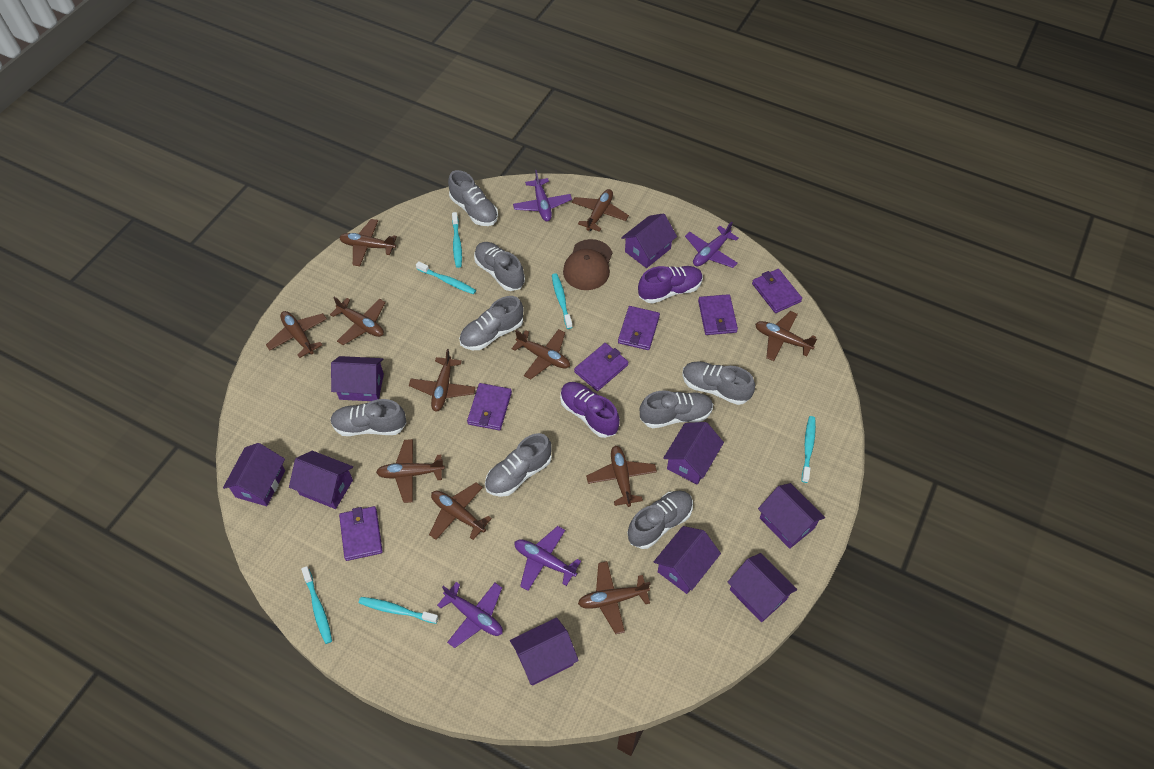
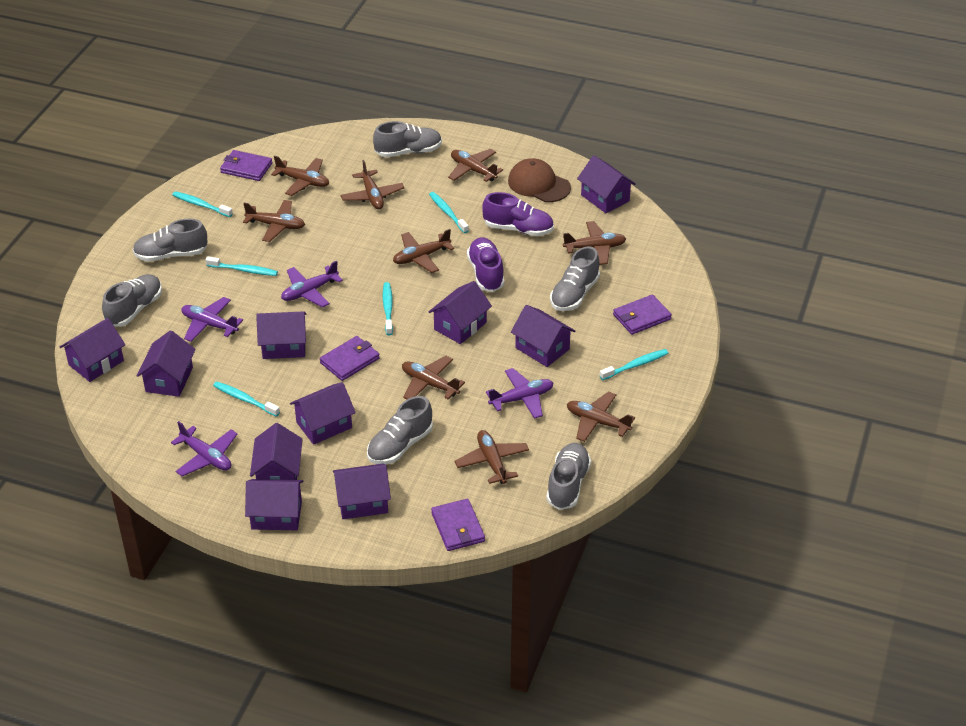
brown plane: 11 -> 9
grey shoe: 8 -> 6
purple house: 9 -> 10
purple wallet: 6 -> 4

